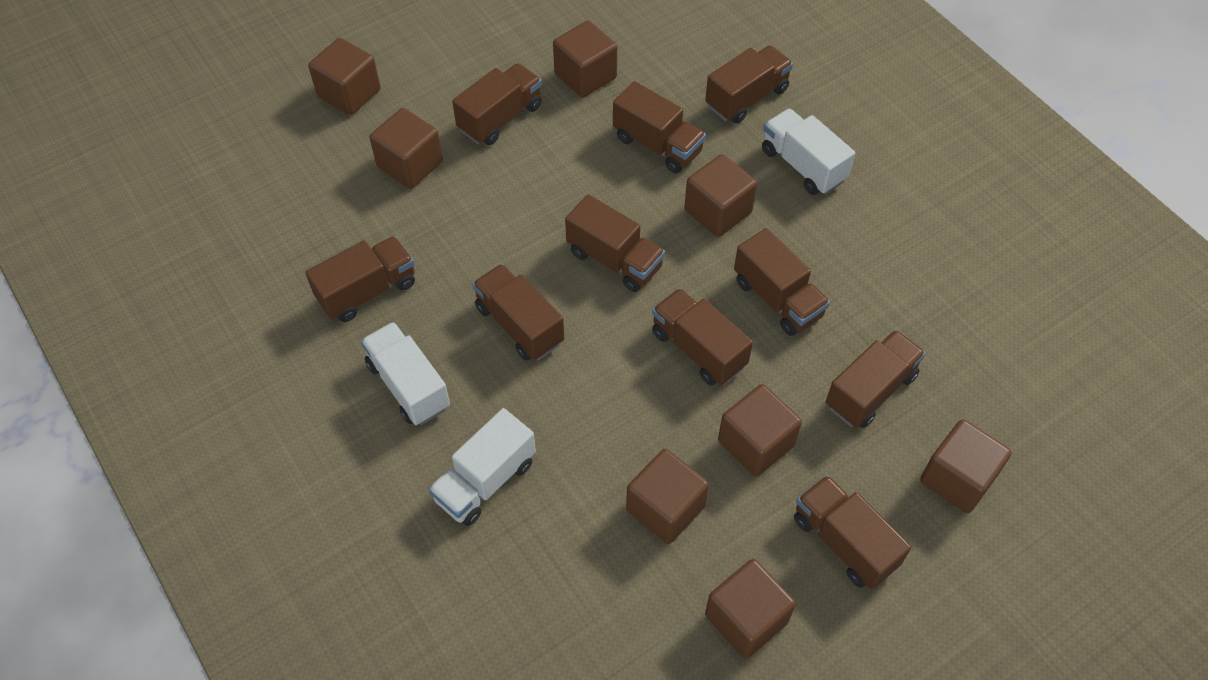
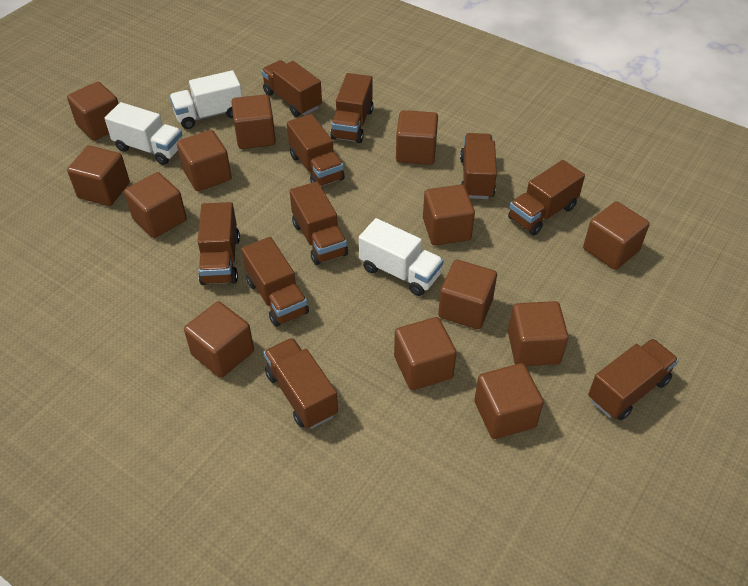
brown cube: 8 -> 13

